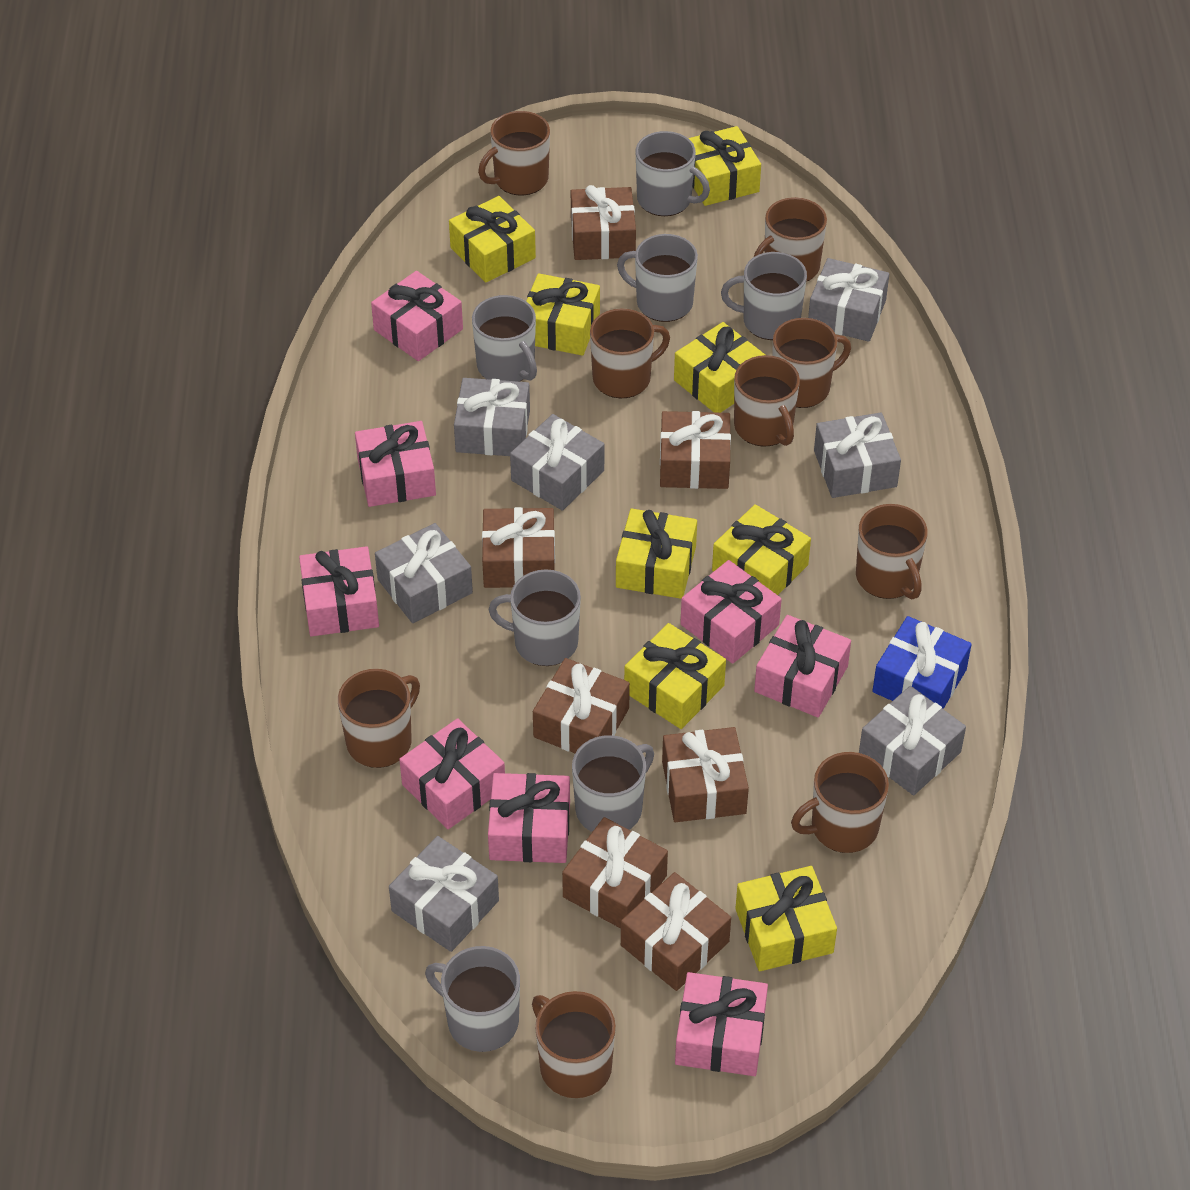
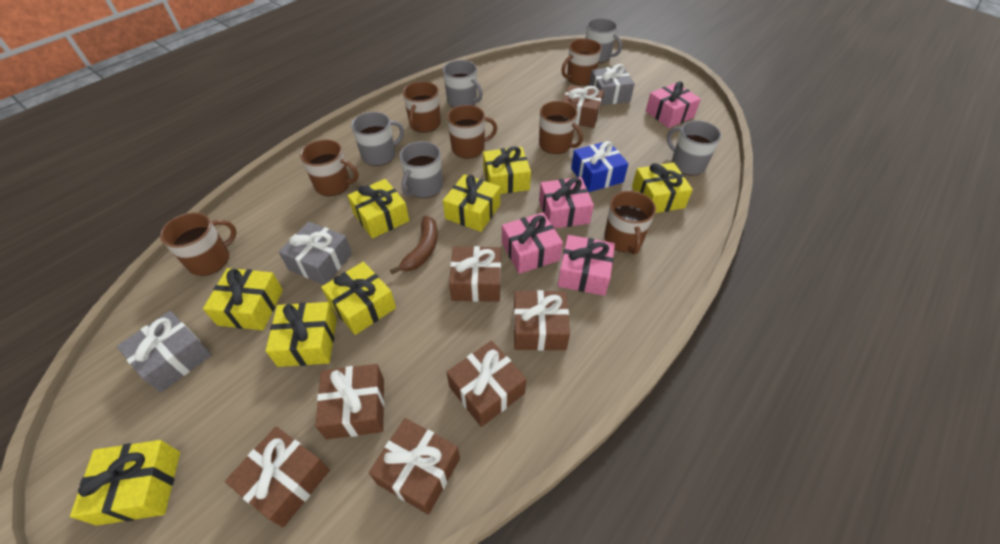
brown banana: 0 -> 1
brown mug: 9 -> 7
grey gift: 7 -> 3
grey mug: 7 -> 5
pink gift: 8 -> 4

